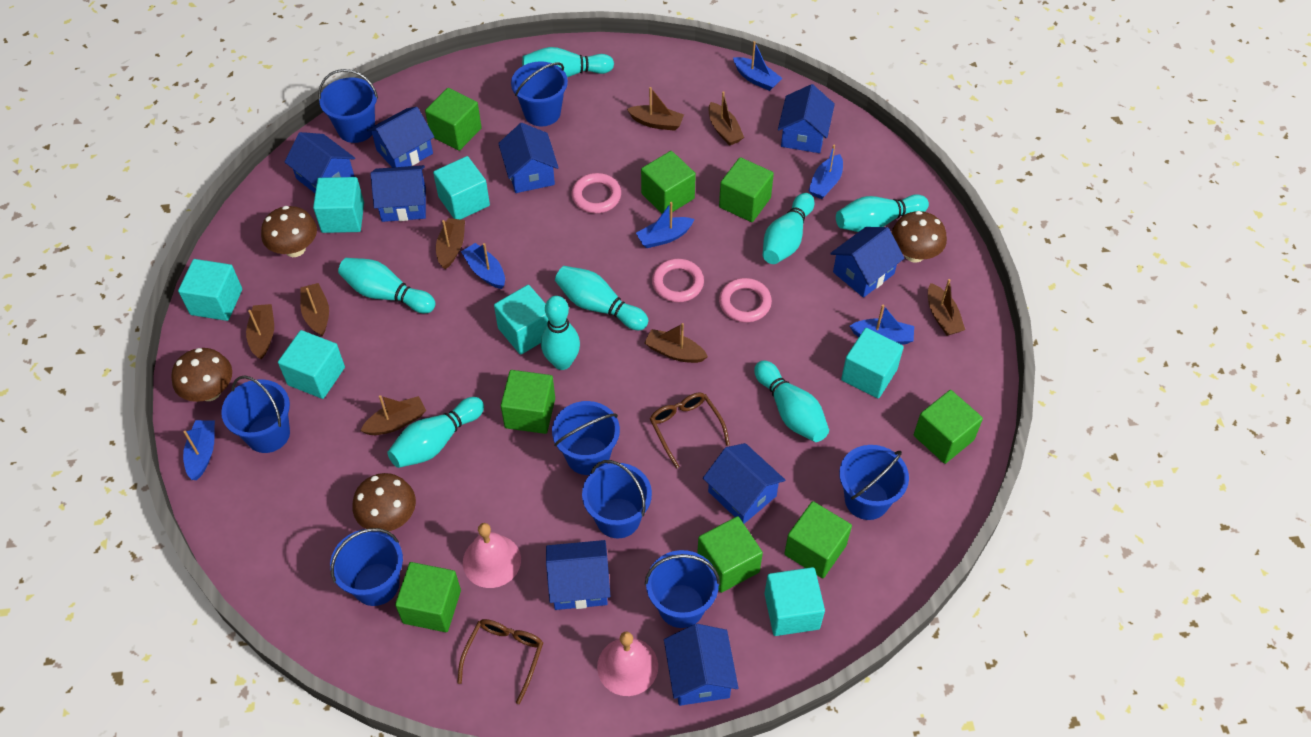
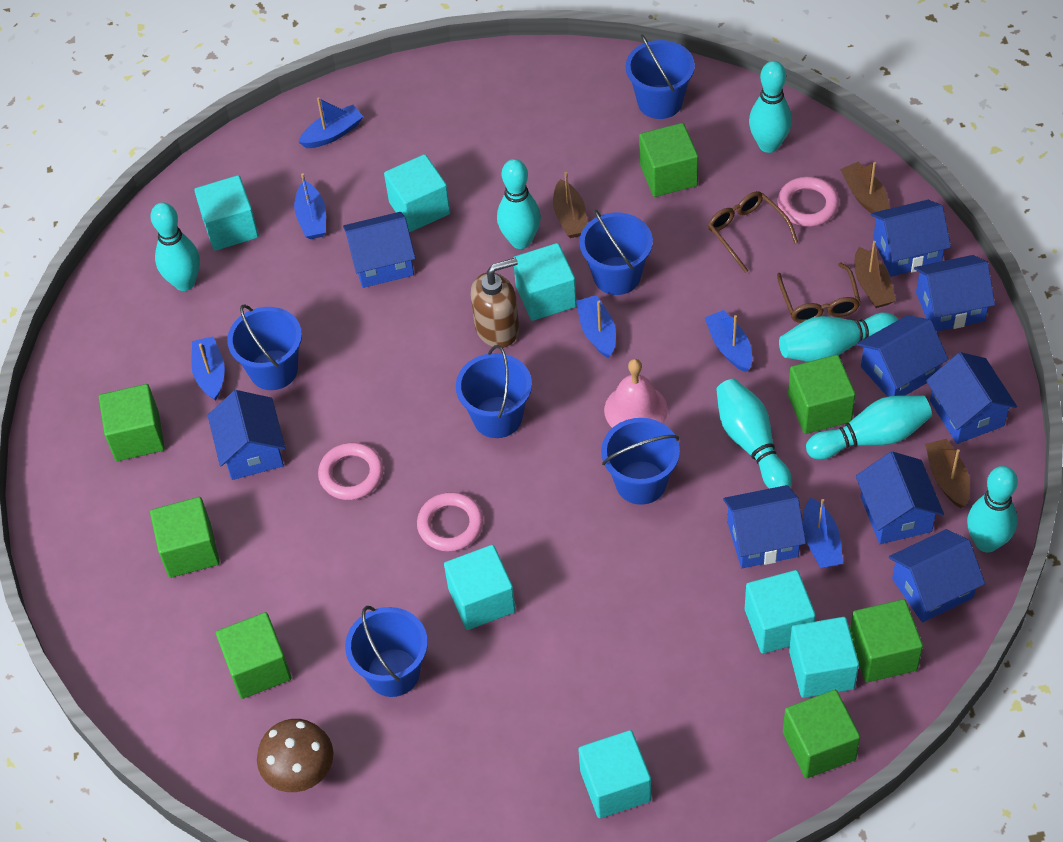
blue bucket: 8 -> 6
brown boat: 8 -> 4
brown mushroom: 4 -> 1
brown soap dispenser: 0 -> 1
green cube: 8 -> 7
pink bell: 2 -> 1
turquoise bowling pin: 8 -> 7

